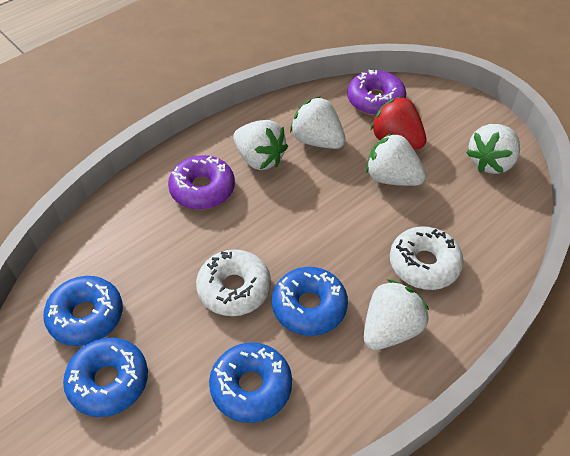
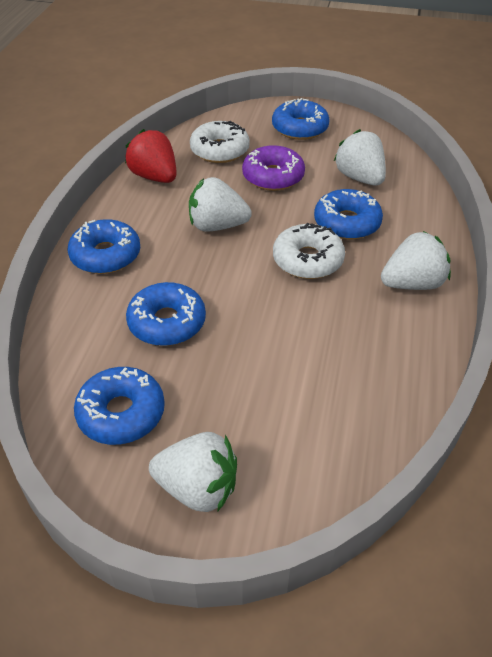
blue donut: 4 -> 5
purple donut: 2 -> 1
white strawberry: 5 -> 4

